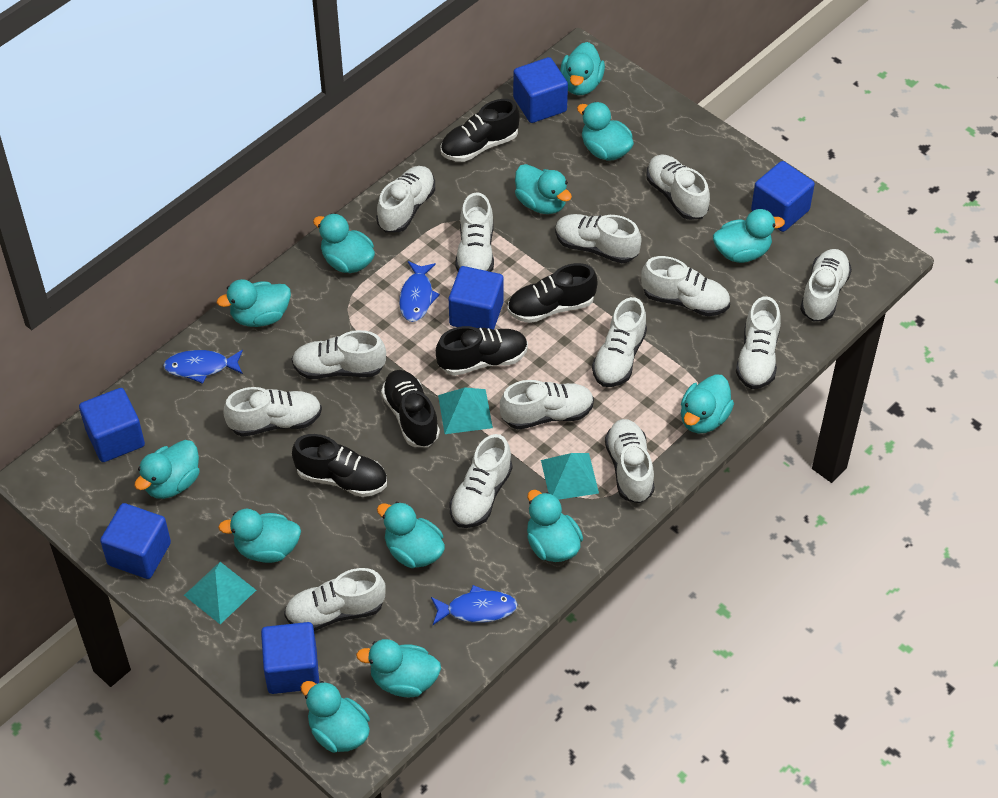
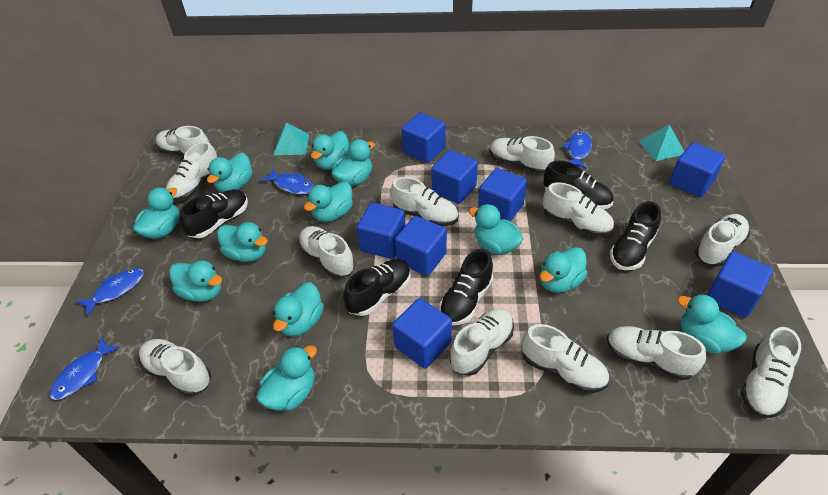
blue cube: 6 -> 8
blue fish: 3 -> 4
turquoise duck: 13 -> 12
turquoise pyramid: 3 -> 2
white shoe: 14 -> 12

